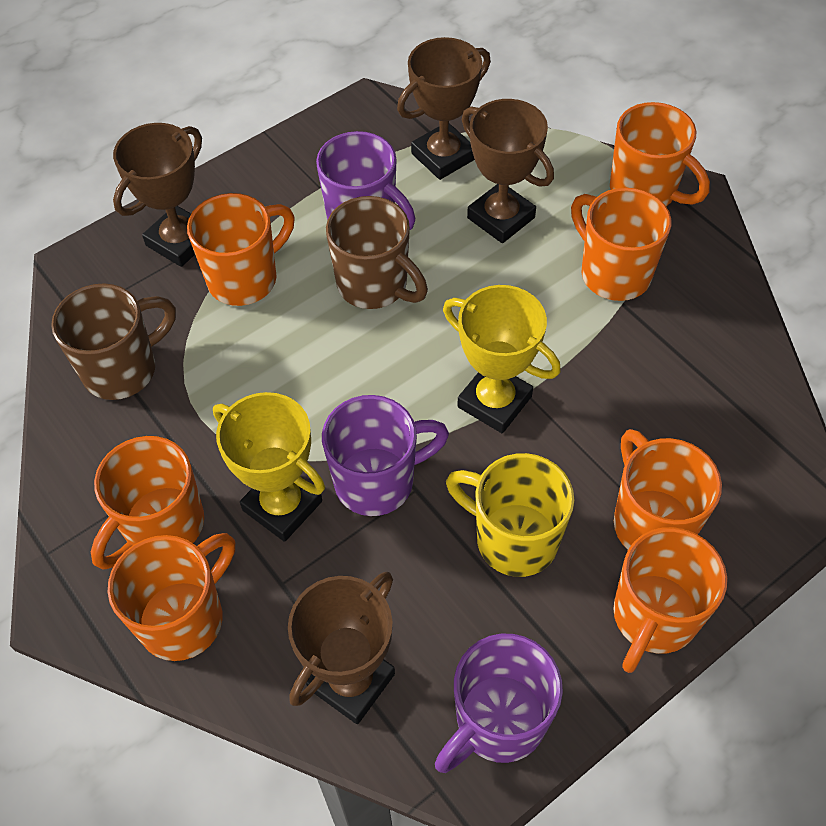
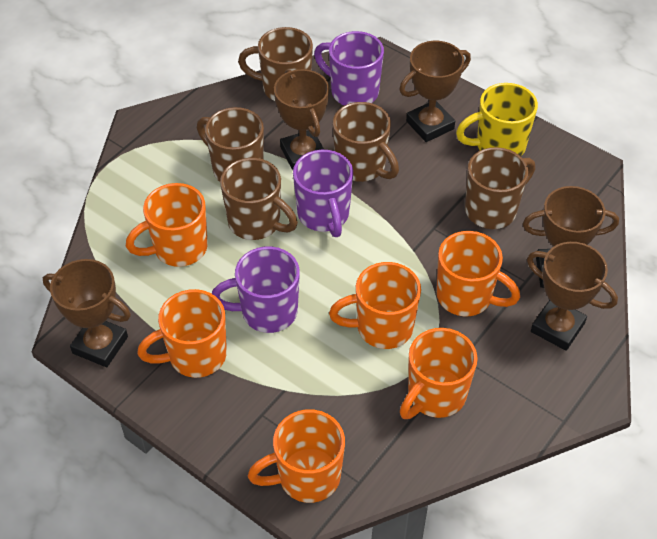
brown mug: 2 -> 5
brown trophy: 4 -> 5
orange mug: 7 -> 6
yellow trophy: 2 -> 0

